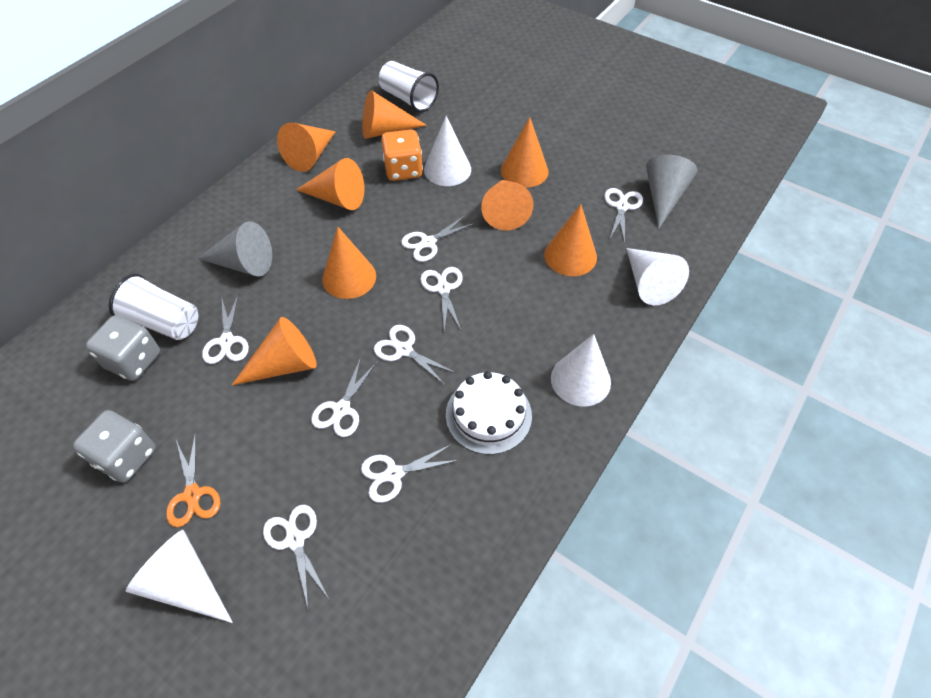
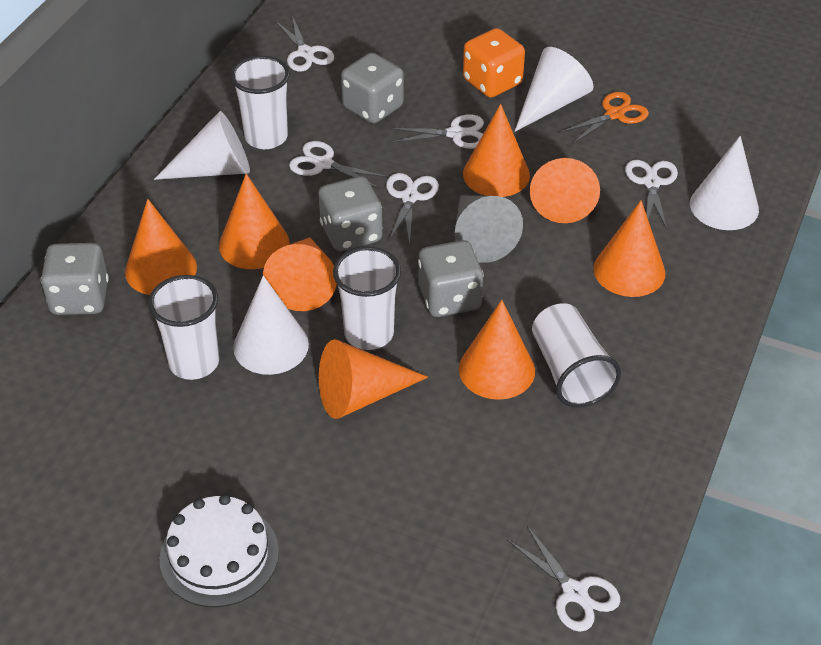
grey cone: 2 -> 1
grey dice: 2 -> 4
white cup: 2 -> 4
white scissors: 8 -> 6

